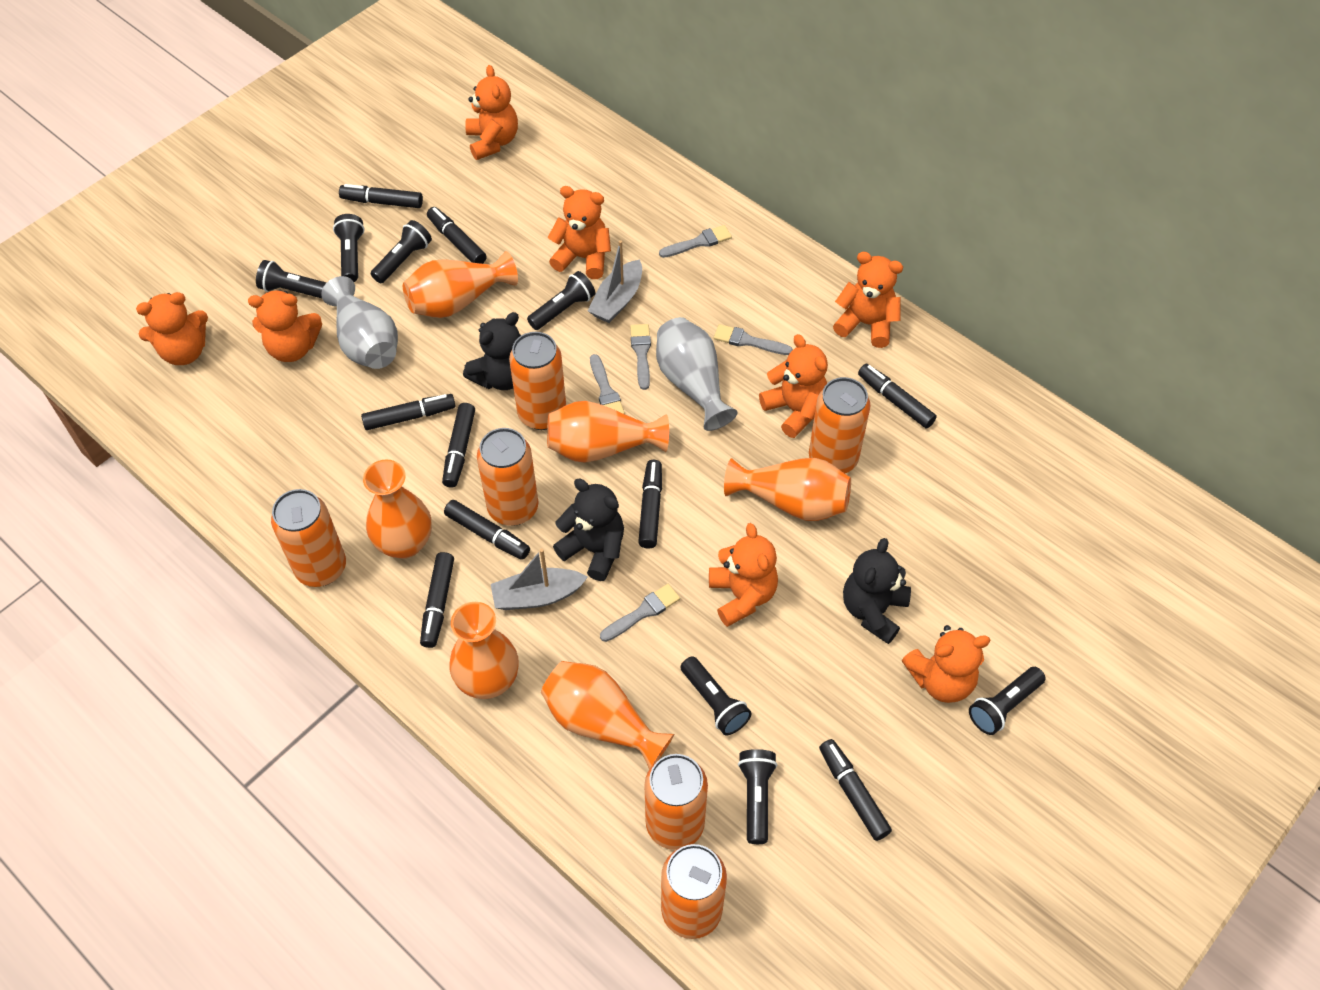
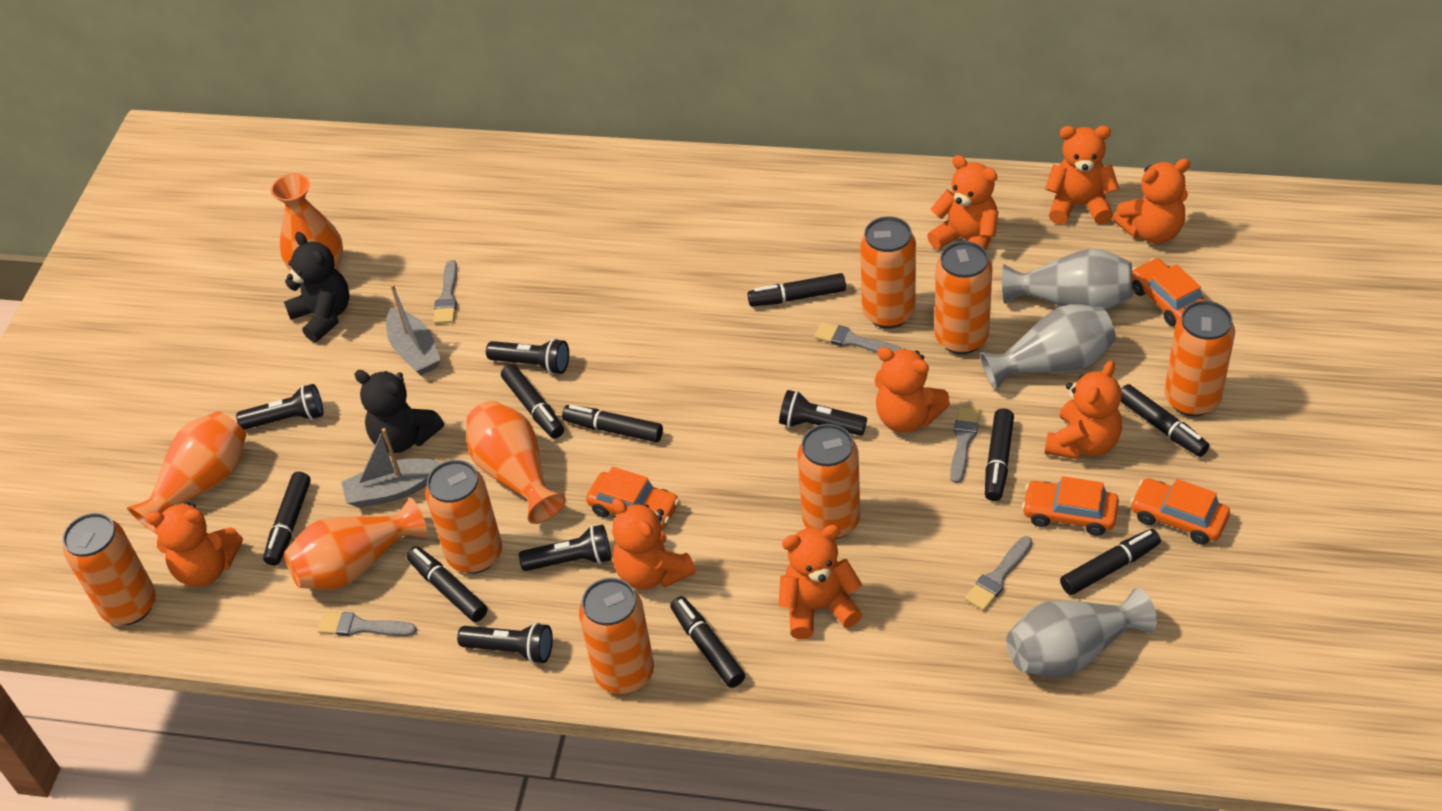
black flashlight: 7 -> 5
black teddy bear: 3 -> 2
grey vase: 2 -> 3
orange can: 6 -> 7
orange car: 0 -> 4
orange vase: 6 -> 4

